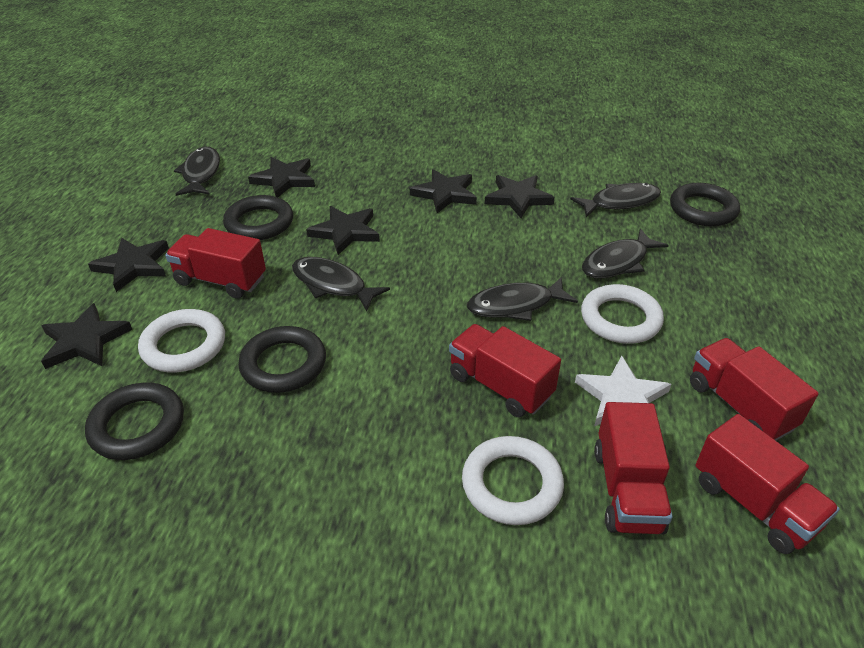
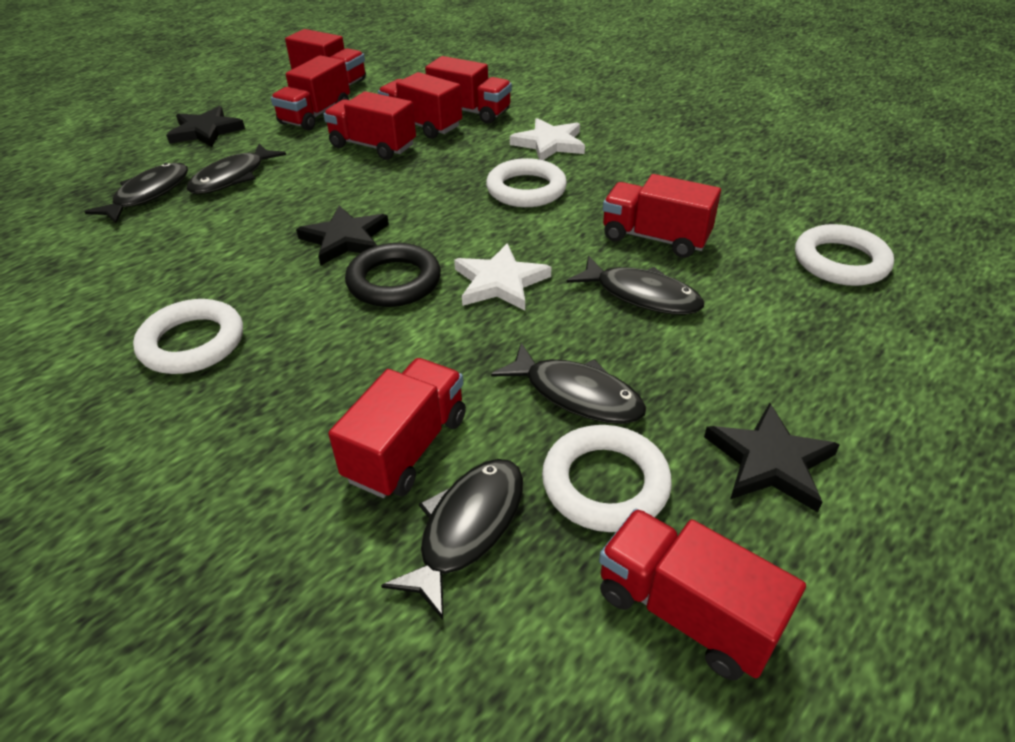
black ring: 4 -> 1
black star: 6 -> 3
red truck: 5 -> 8
white ring: 3 -> 4
white star: 1 -> 2

